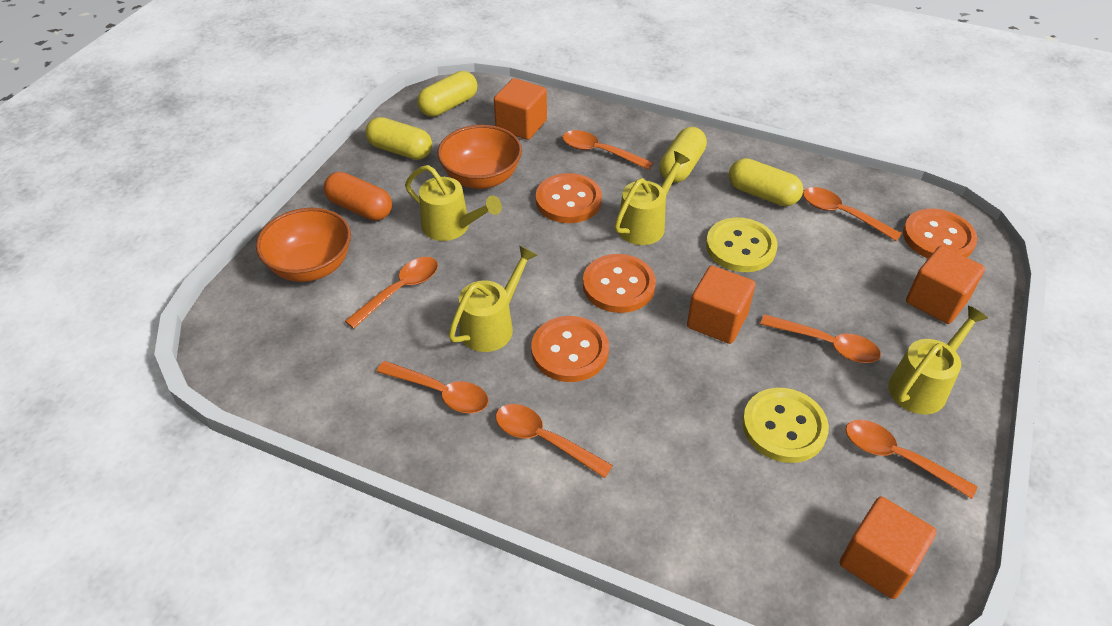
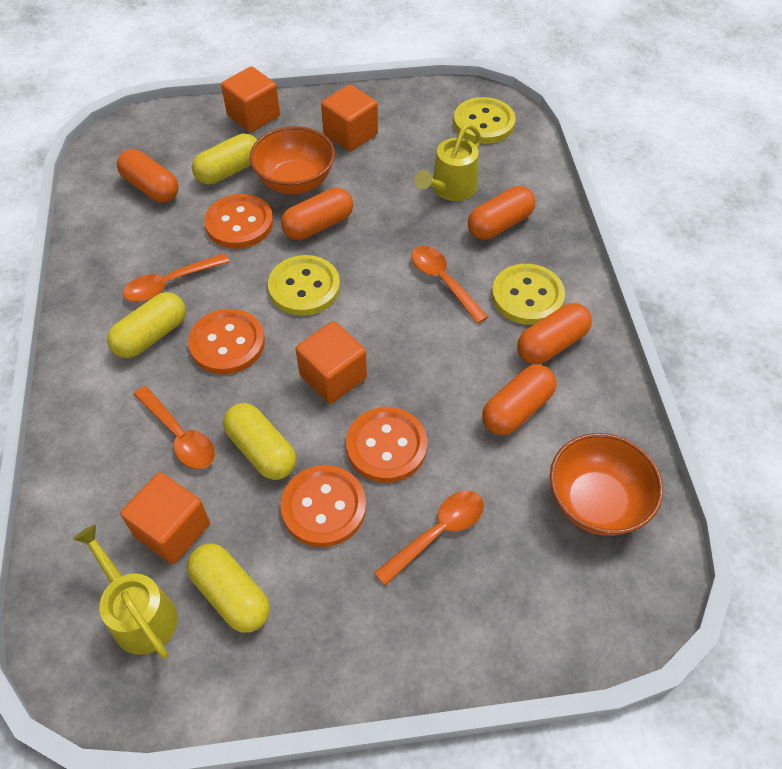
orange capsule: 1 -> 5
orange spoon: 7 -> 4
yellow button: 2 -> 3
yellow watering can: 4 -> 2

